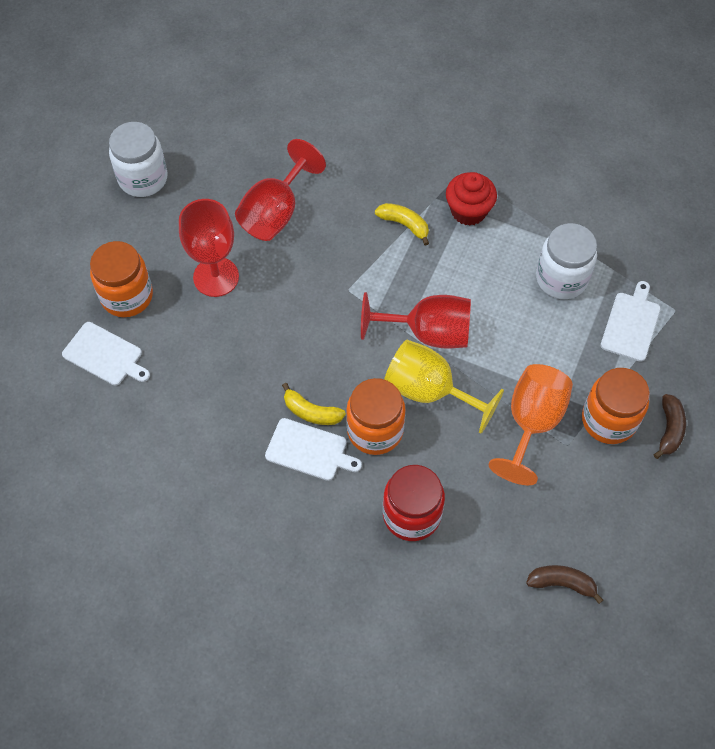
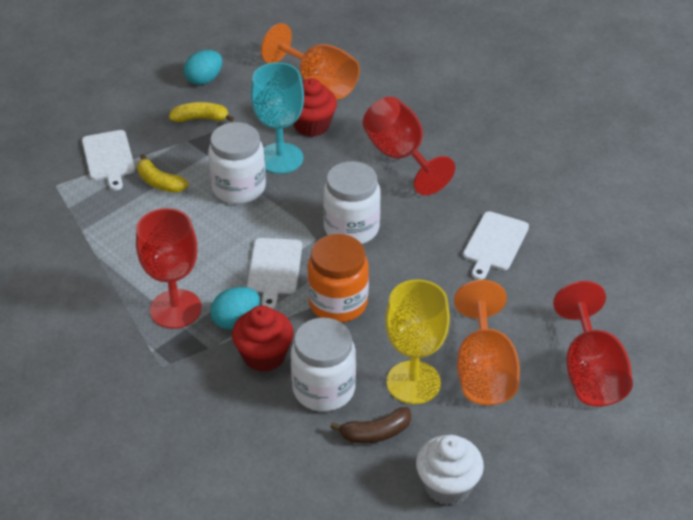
brown banana: 2 -> 1
orange goblet: 1 -> 2
orange jar: 3 -> 1
red cupcake: 1 -> 2
red jar: 1 -> 0
turquoise egg: 0 -> 2
turquoise goblet: 0 -> 1
white cupcake: 0 -> 1
white jar: 2 -> 3

